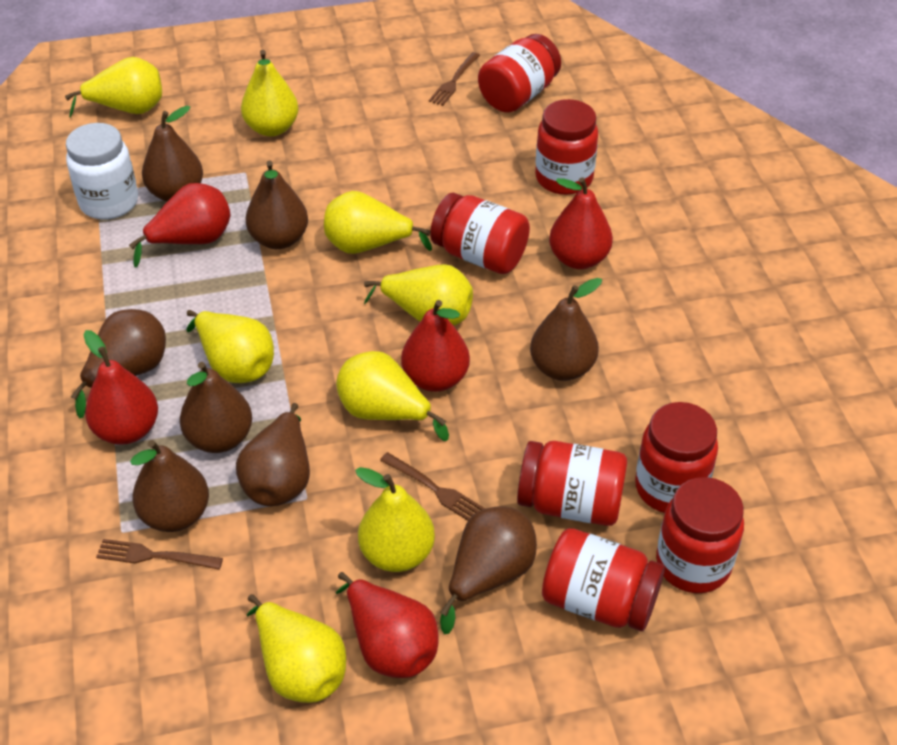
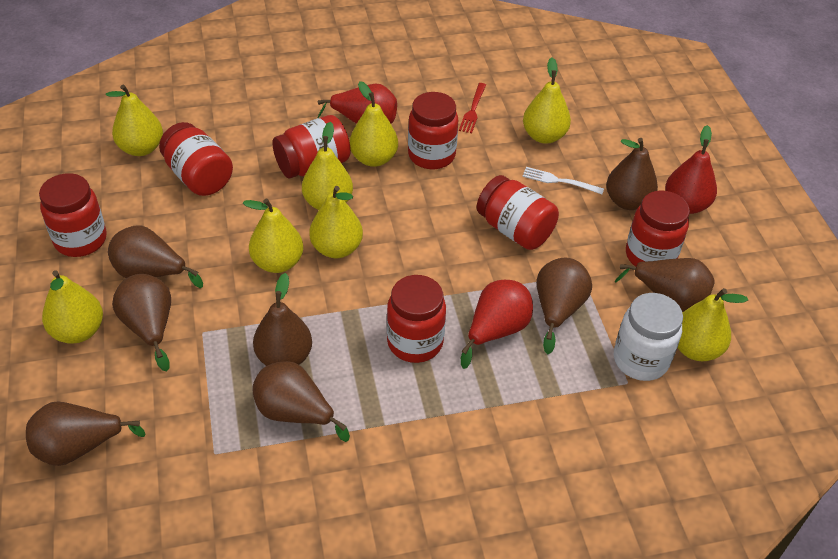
brown fork: 3 -> 0
red fork: 0 -> 1
red pear: 5 -> 3
white fork: 0 -> 1

